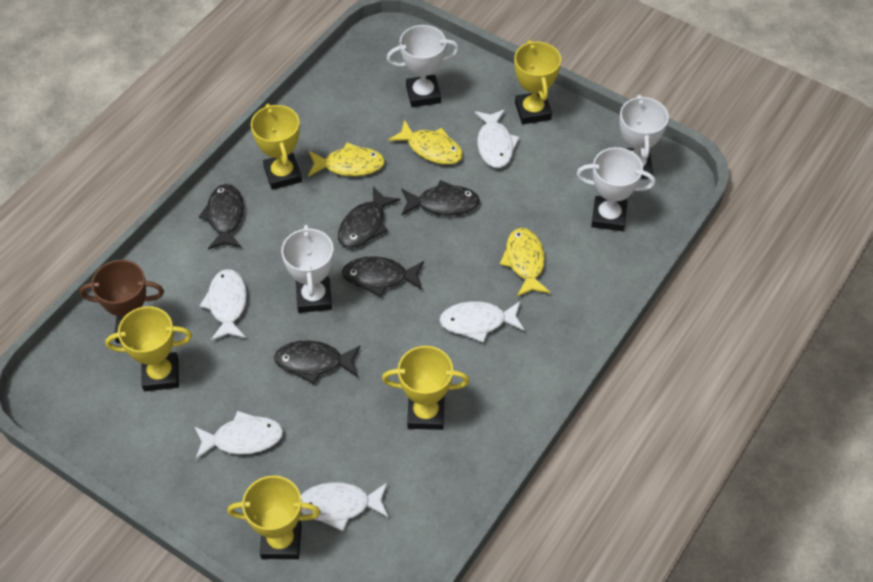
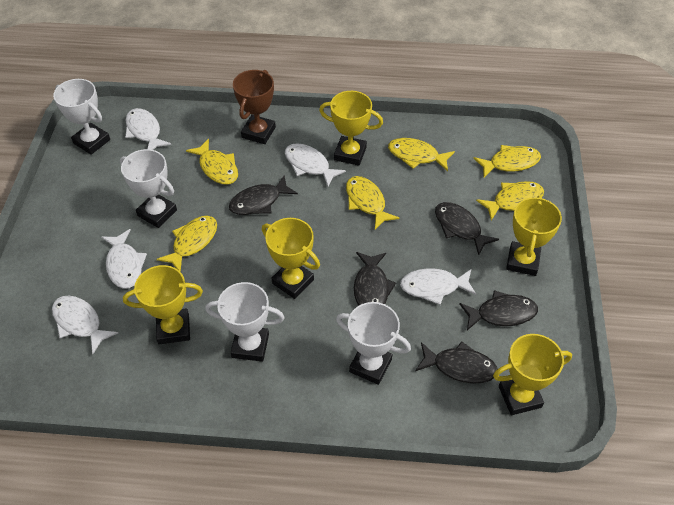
yellow fish: 3 -> 6

